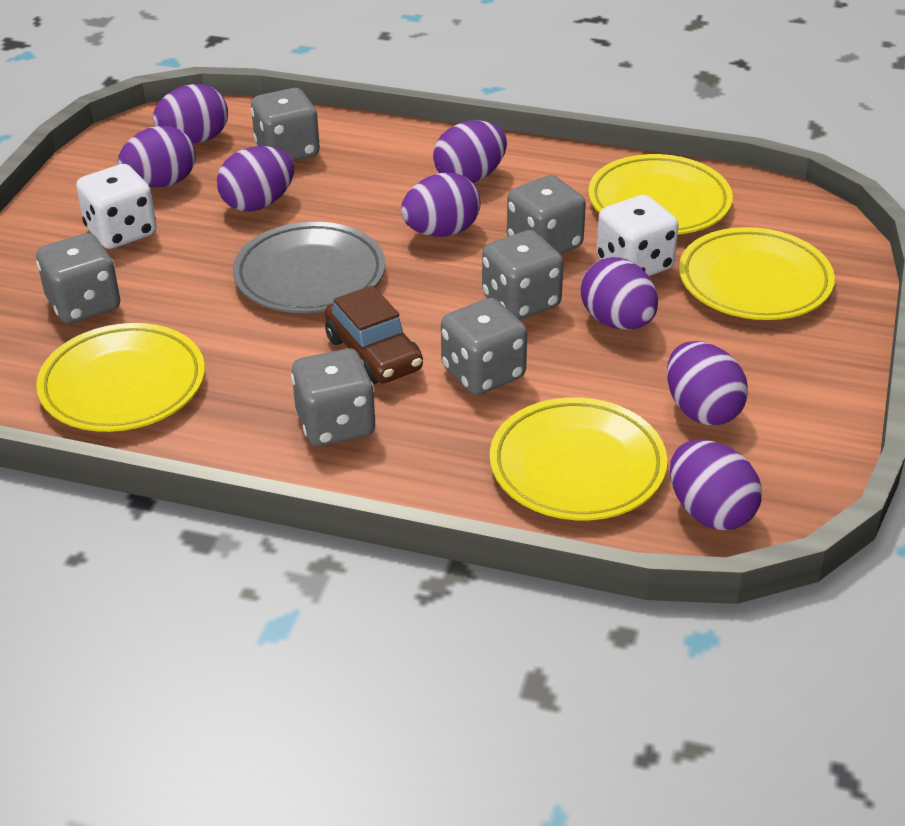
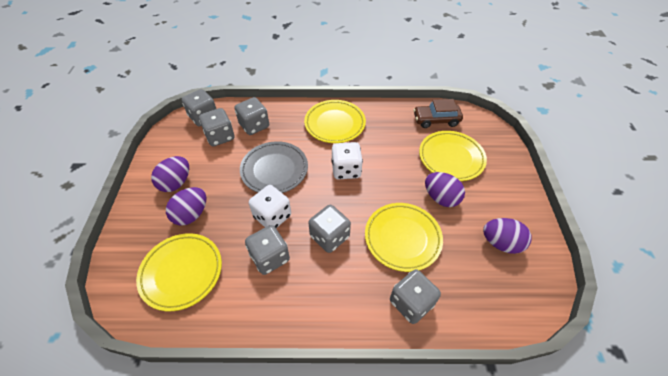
purple egg: 8 -> 4

